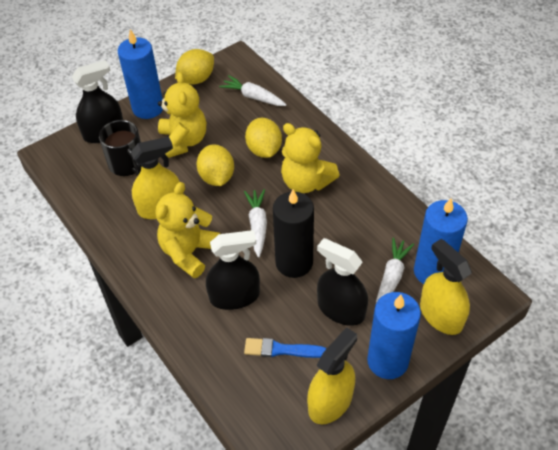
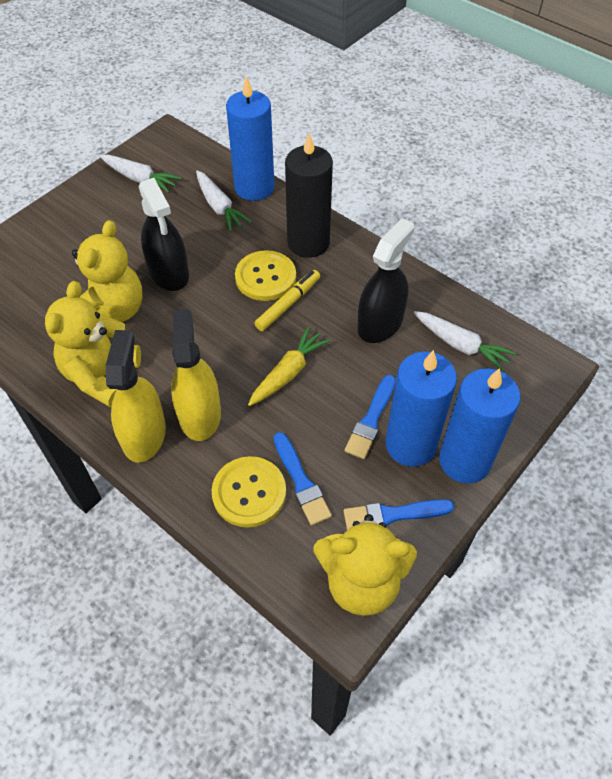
black mug: 1 -> 0
black spray bottle: 3 -> 2
blue brush: 1 -> 3
yellow button: 0 -> 2
yellow carrot: 0 -> 1
yellow lemon: 3 -> 0
yellow marker: 0 -> 1
yellow spray bottle: 3 -> 2

